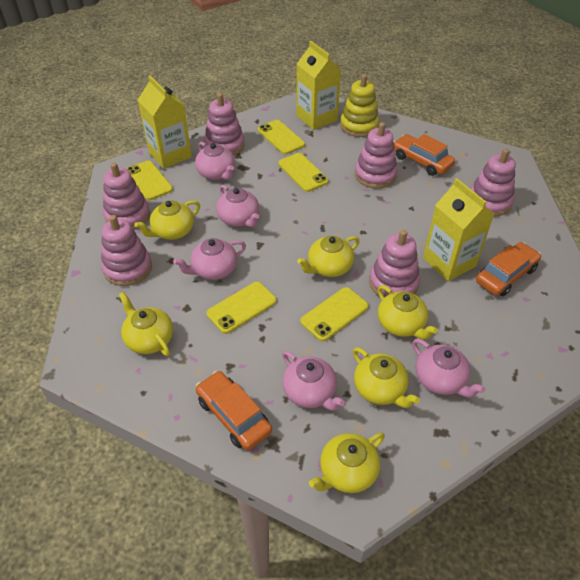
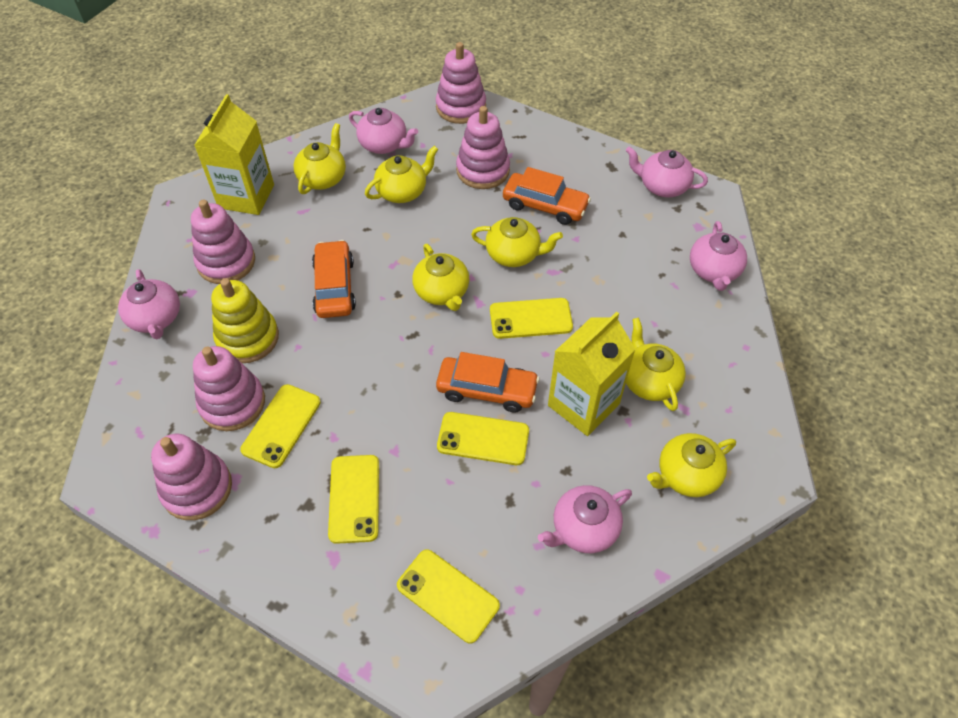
pink stacking toy: 6 -> 5
yellow carton: 3 -> 2

